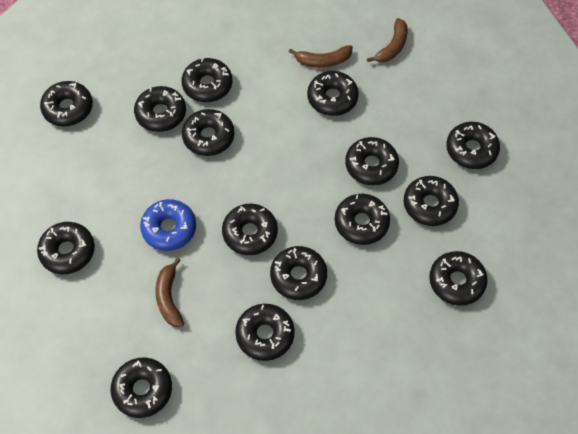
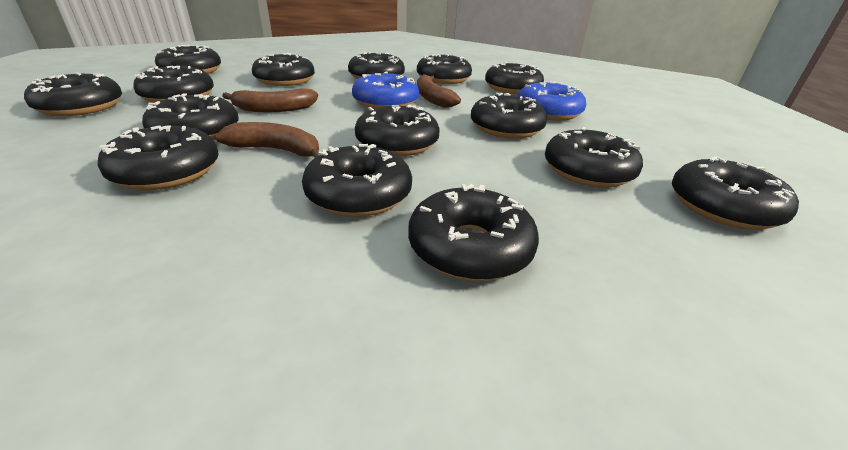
blue donut: 1 -> 2

